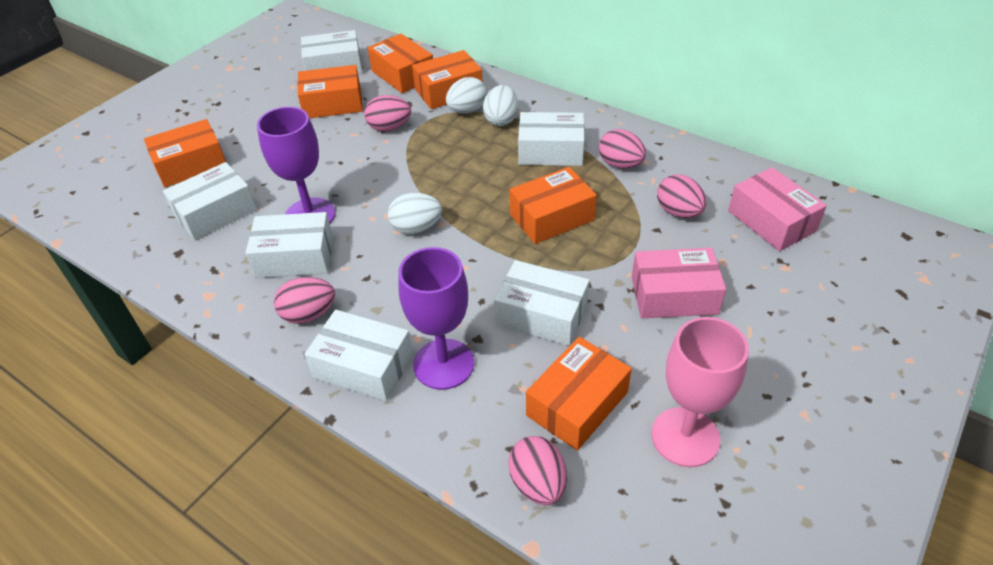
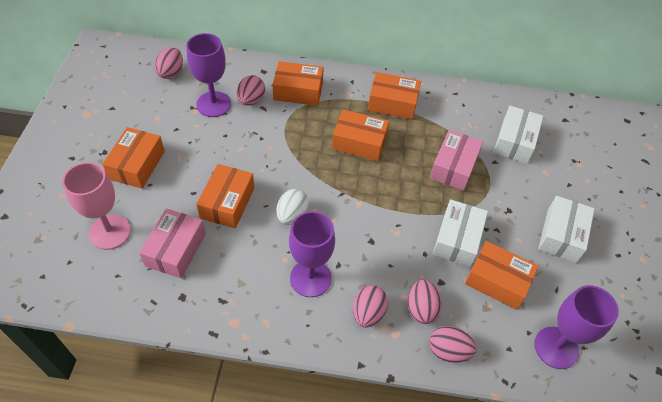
purple goblet: 2 -> 3
white box: 6 -> 3
white egg: 3 -> 1

